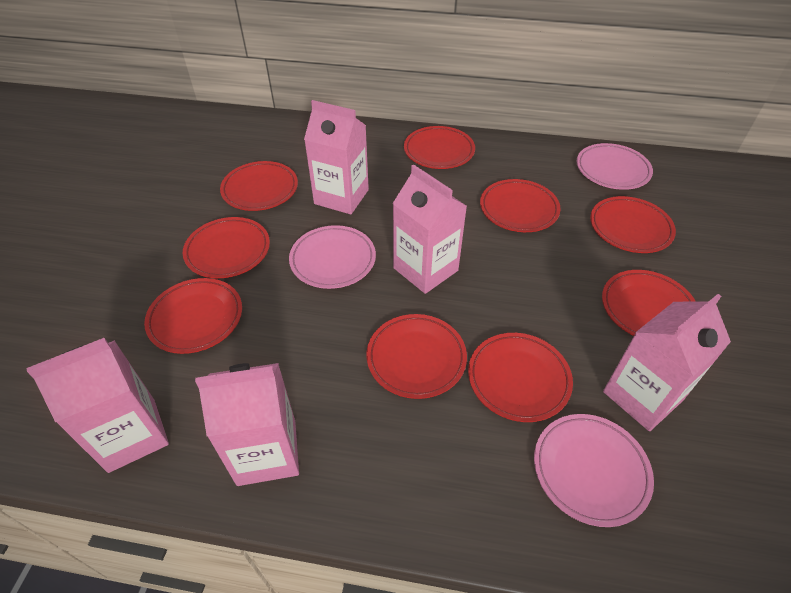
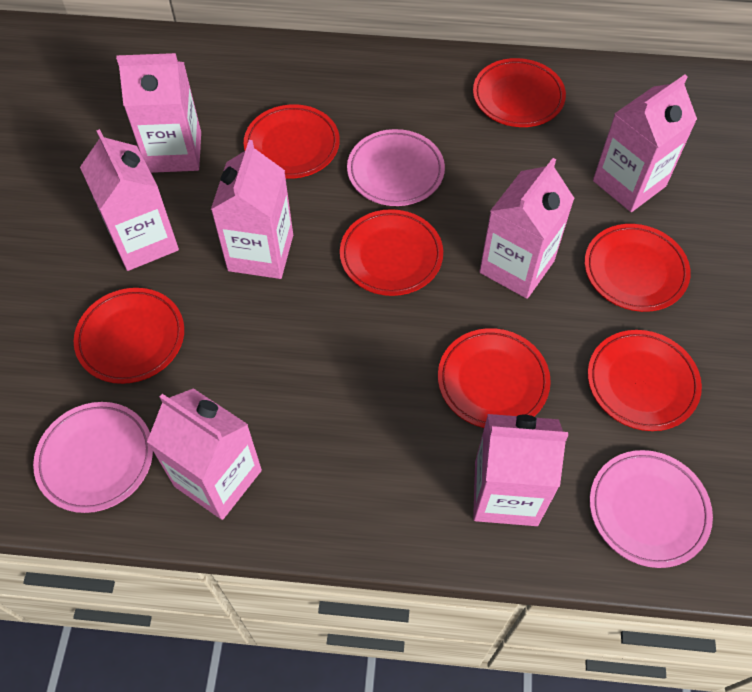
pink carton: 5 -> 7
red plate: 9 -> 7

